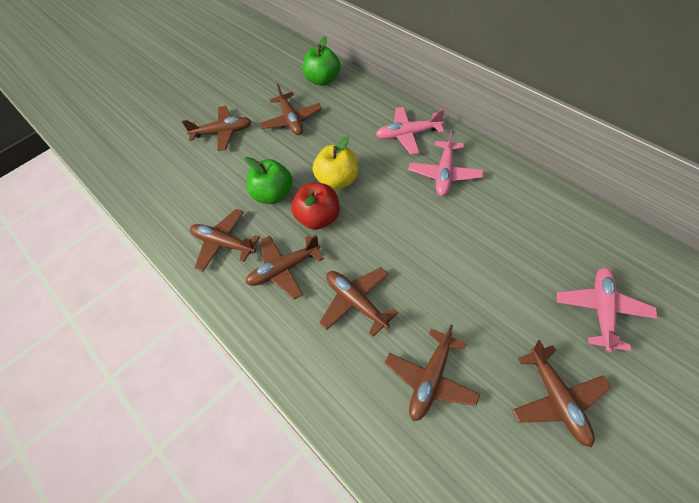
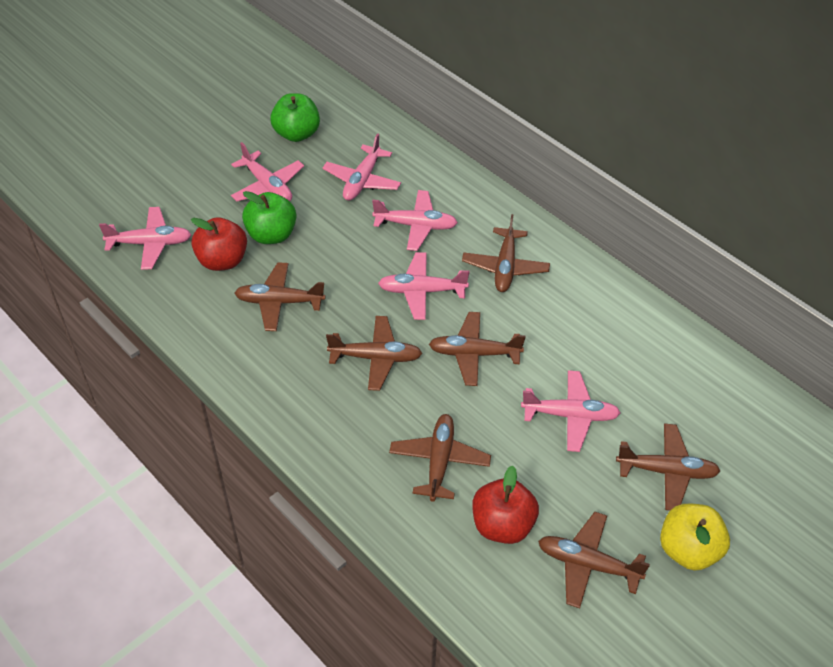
pink plane: 3 -> 6
red apple: 1 -> 2

